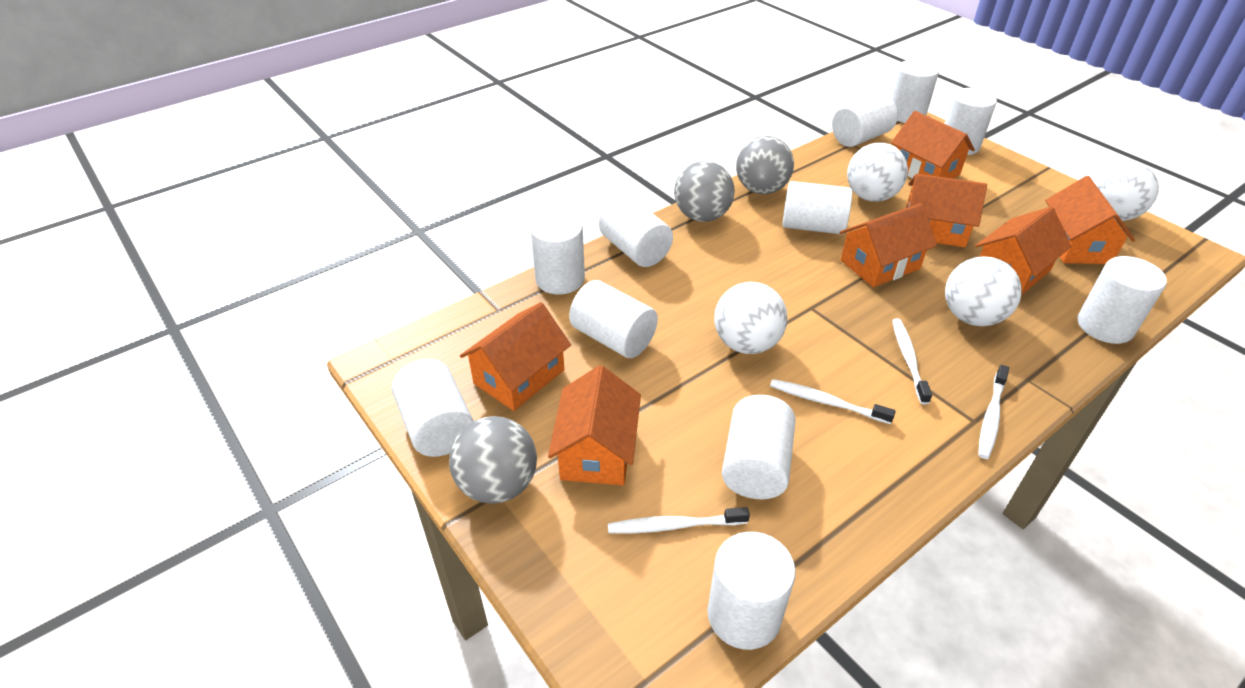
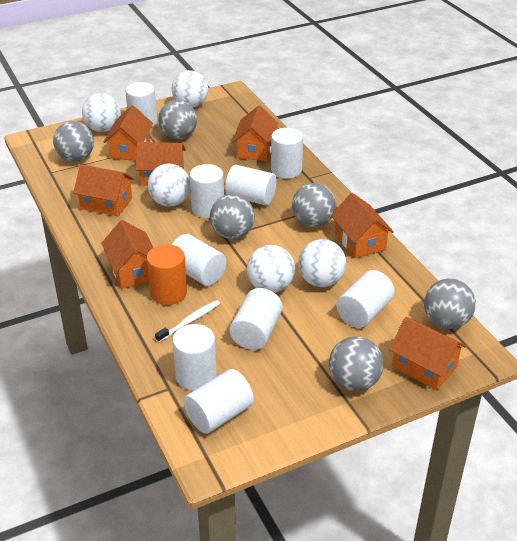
grey ball: 3 -> 6
orange cylinder: 0 -> 1
white ball: 4 -> 5
white cylinder: 11 -> 9
white toothbrush: 4 -> 1

